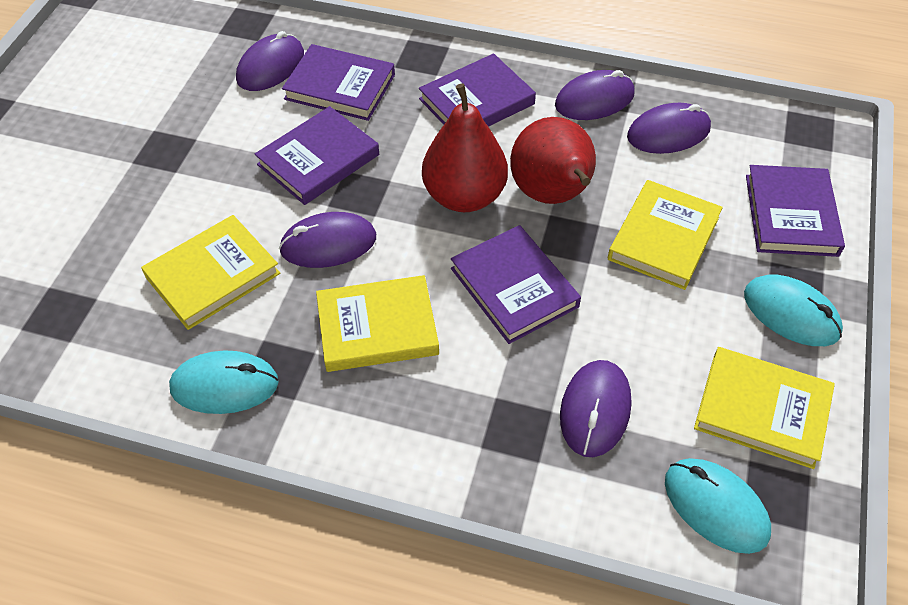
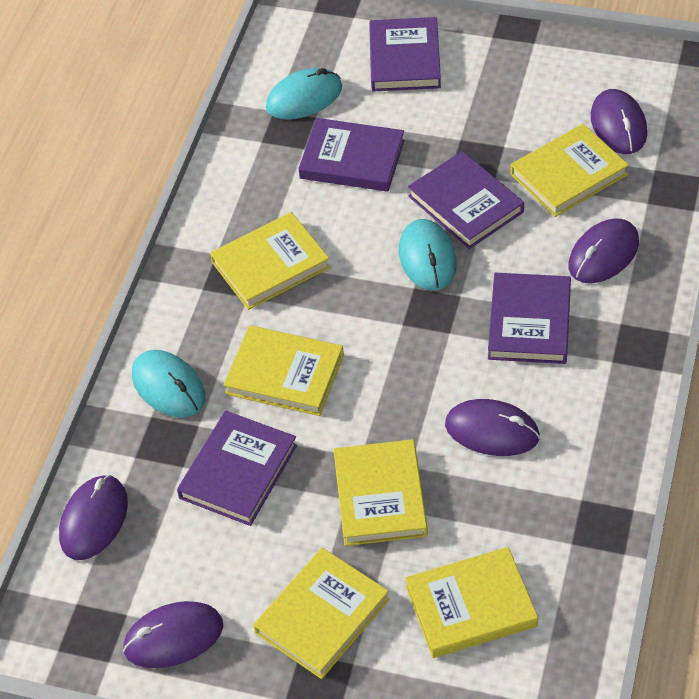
red pear: 2 -> 0
yellow book: 4 -> 6

